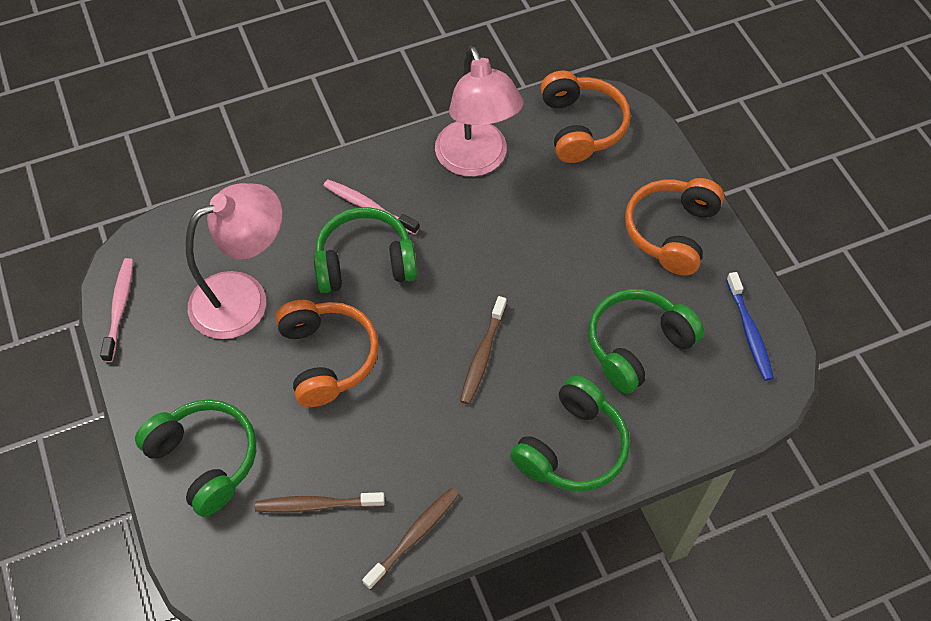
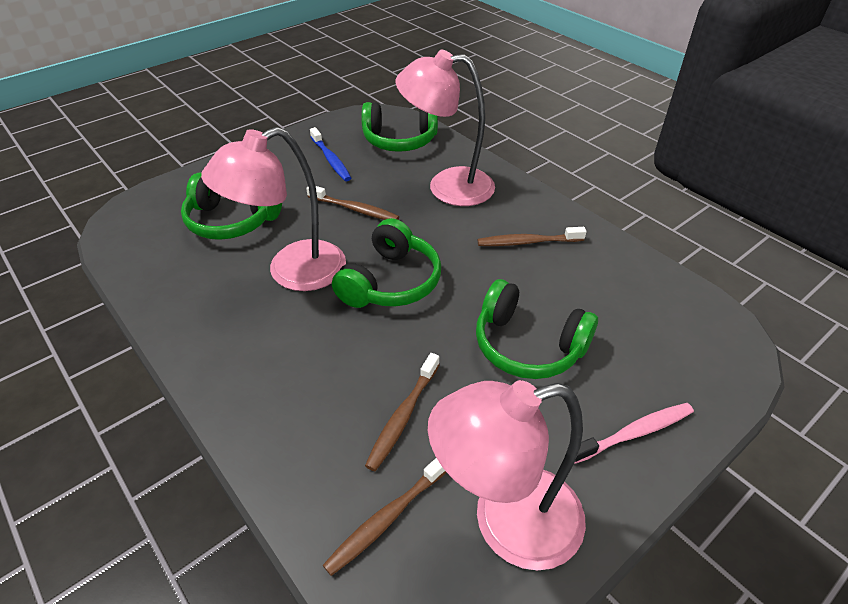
brown toothbrush: 3 -> 4
orange headphones: 3 -> 0
pink lamp: 2 -> 3
pink toothbrush: 2 -> 1

